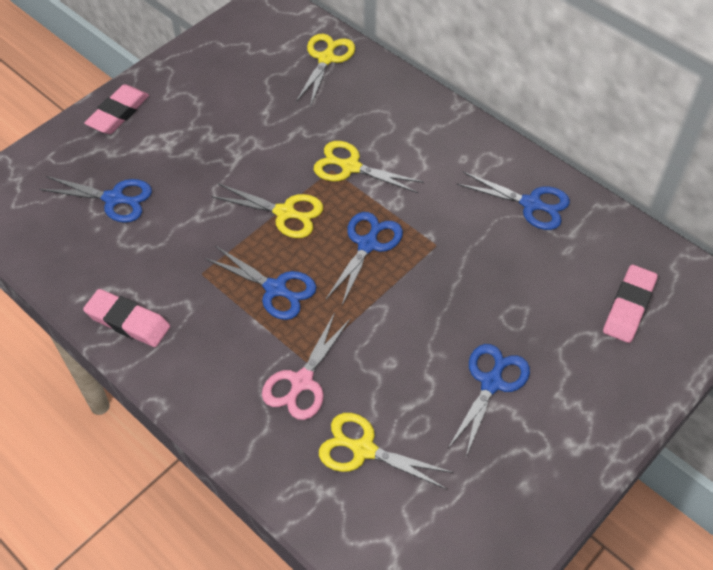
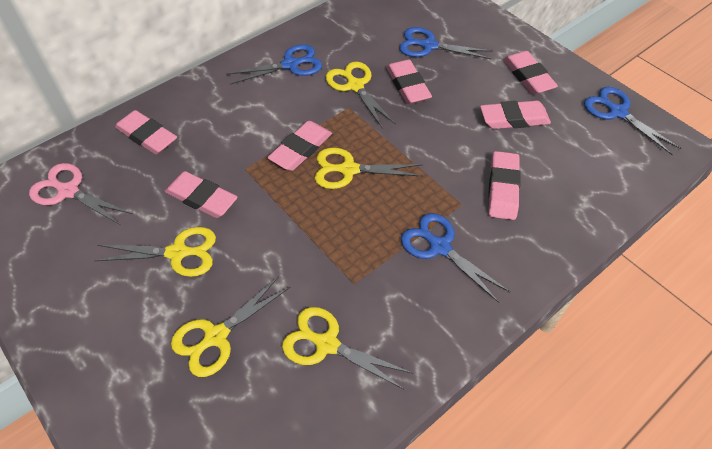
blue scissors: 5 -> 4
pink eraser: 3 -> 7
yellow scissors: 4 -> 5

